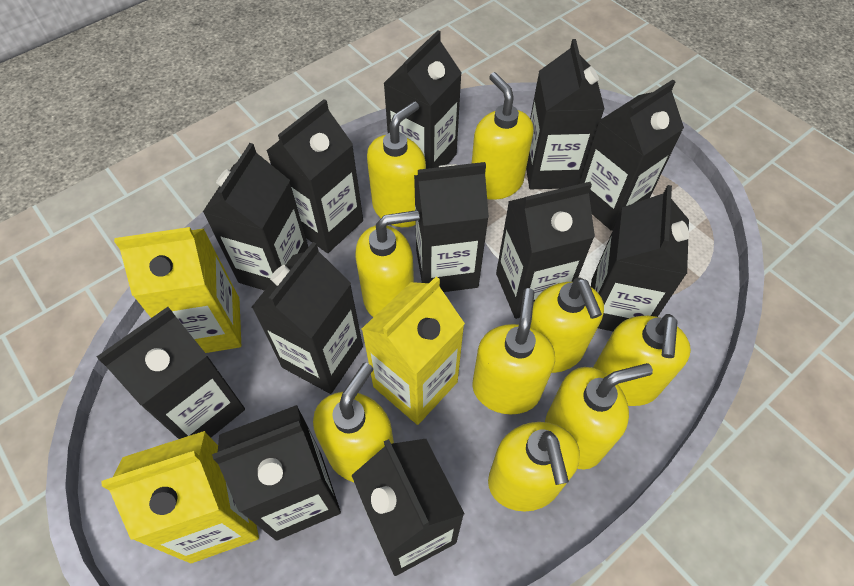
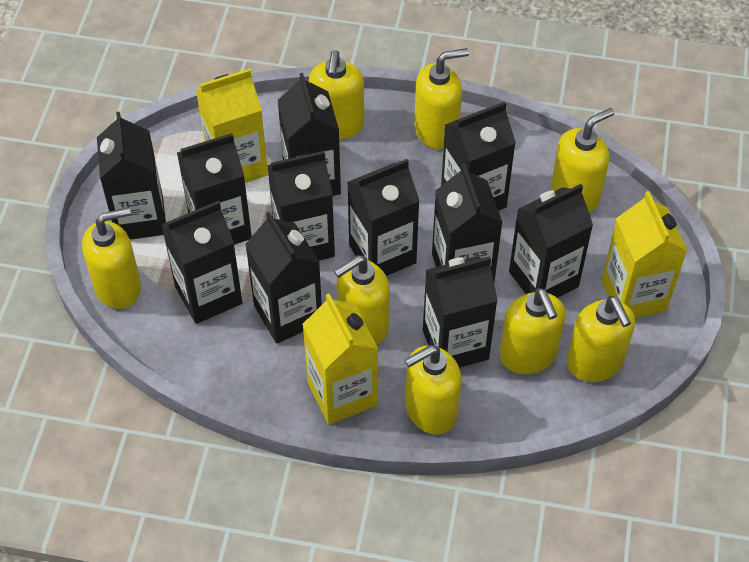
black carton: 12 -> 11
yellow soap dispenser: 9 -> 8

